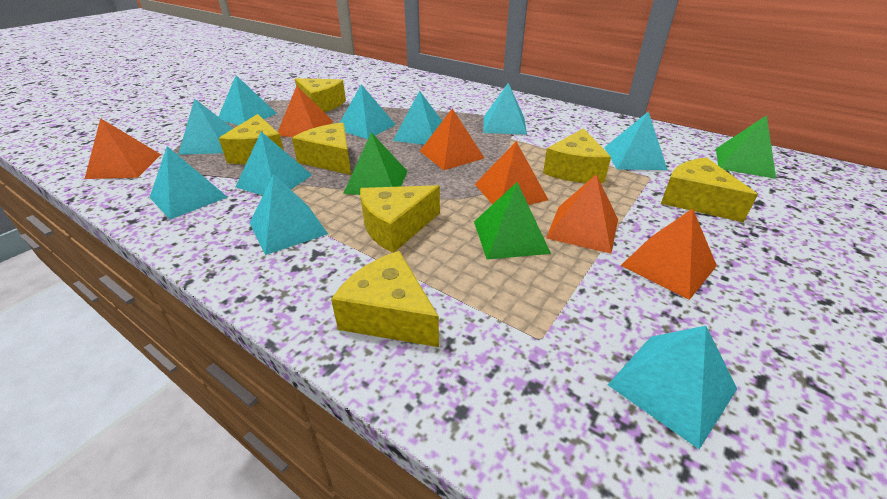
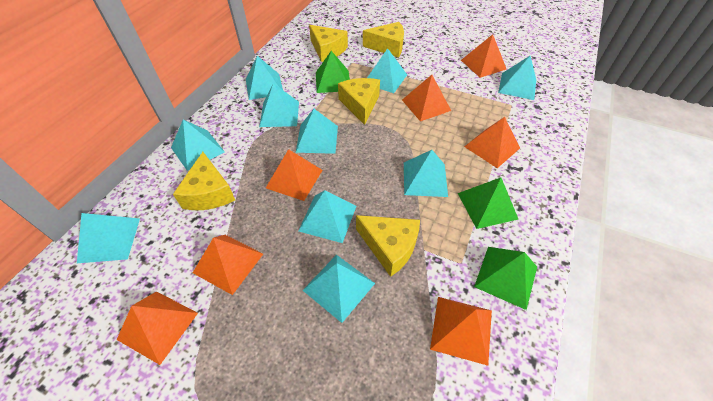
orange pyramid: 6 -> 7
yellow cheese: 7 -> 5

